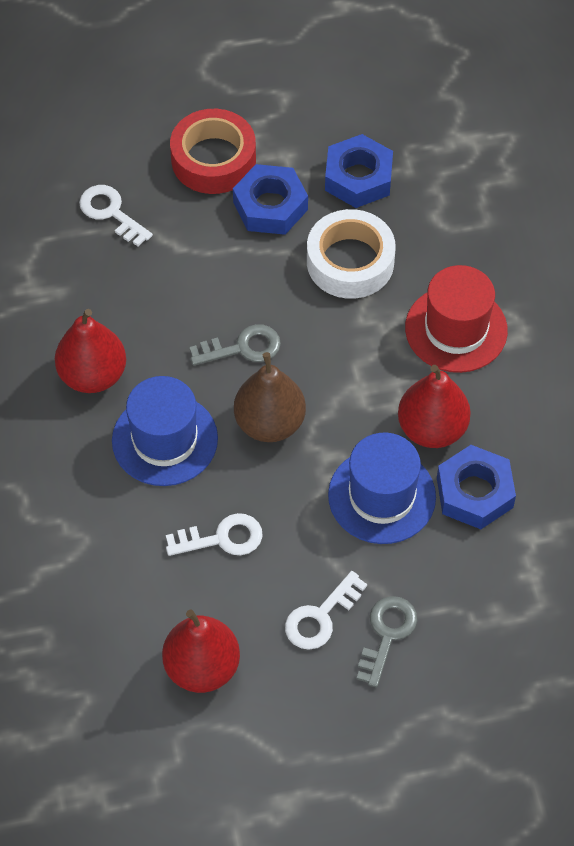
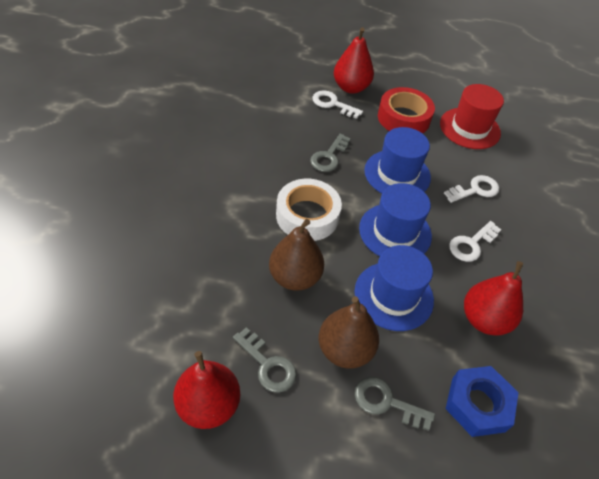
blue hat: 2 -> 3
blue nut: 3 -> 1
brown pear: 1 -> 2
grey key: 2 -> 3

